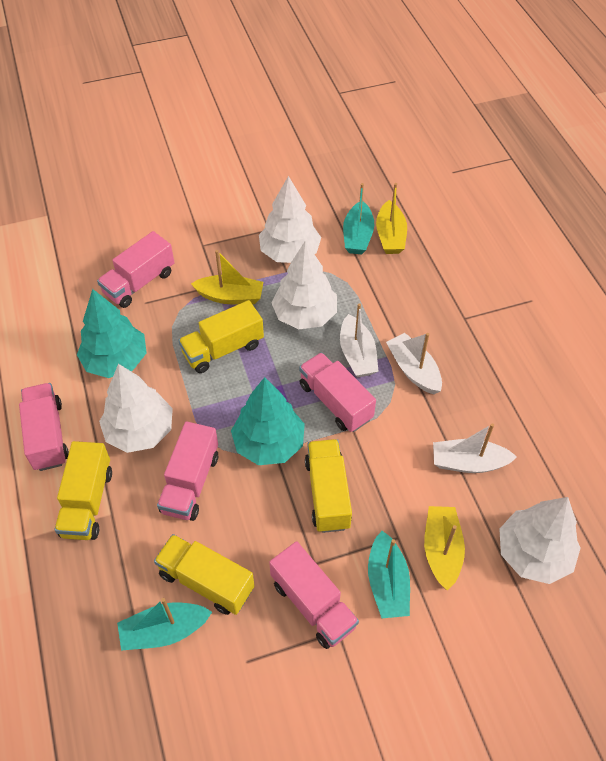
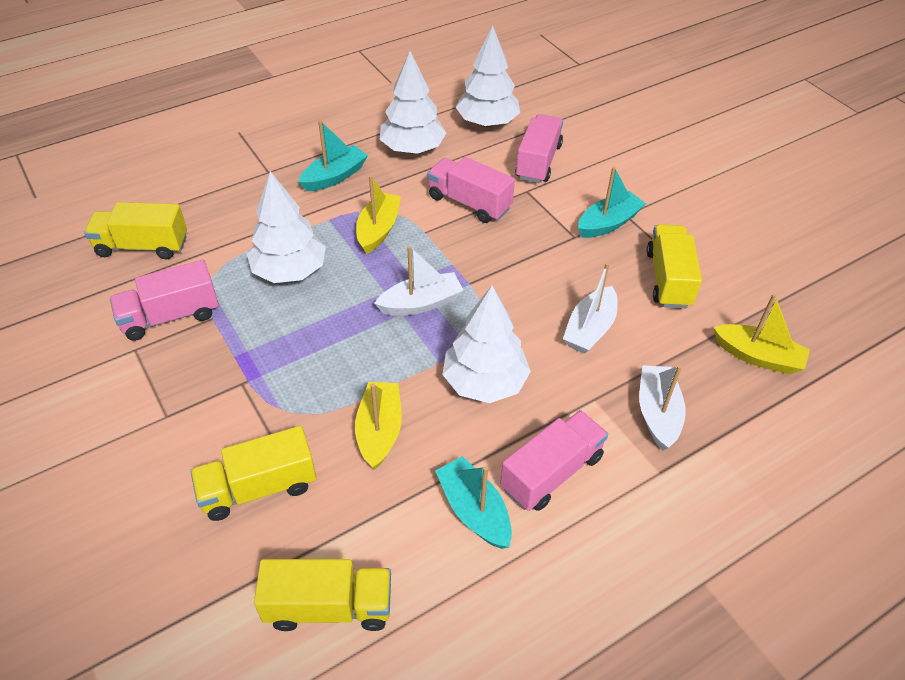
pink truck: 5 -> 4
turquoise tree: 2 -> 0

